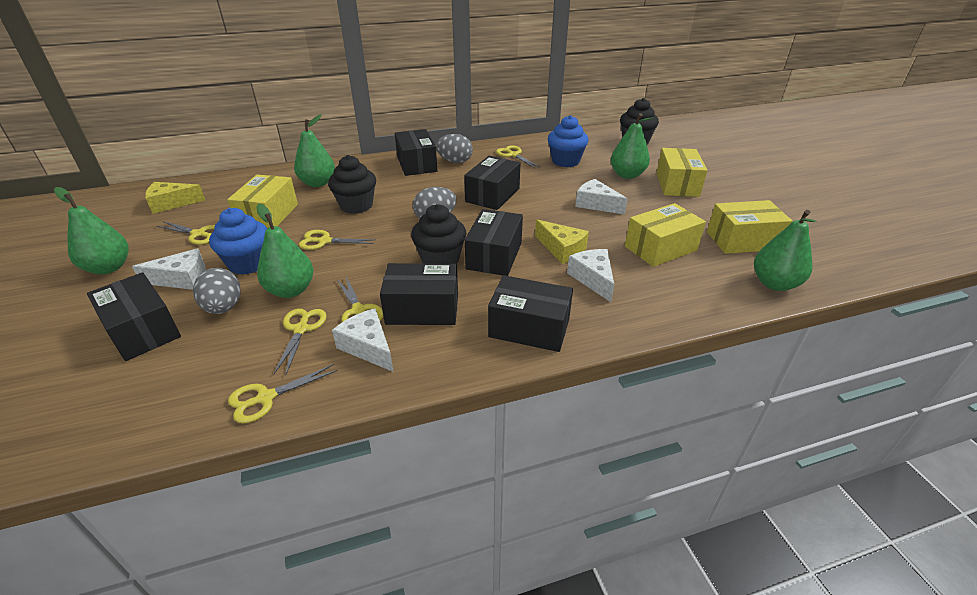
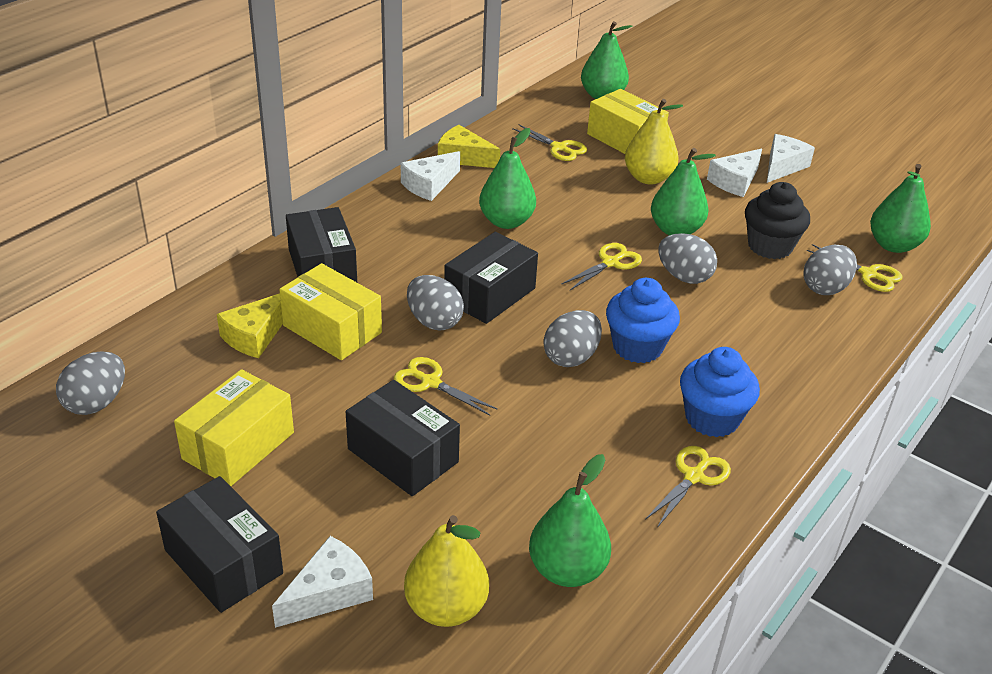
black box: 6 -> 4
black cupcake: 3 -> 1
grey egg: 3 -> 5
yellow box: 4 -> 3
yellow pear: 0 -> 2
yellow scissors: 6 -> 5

